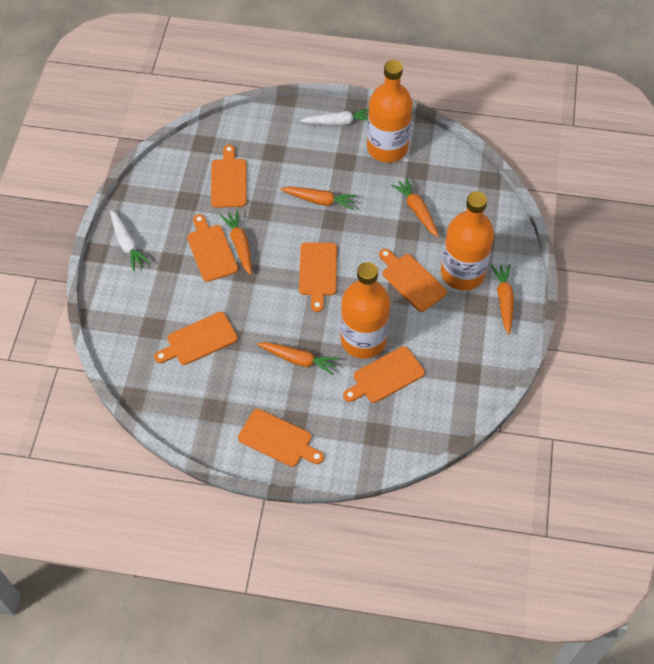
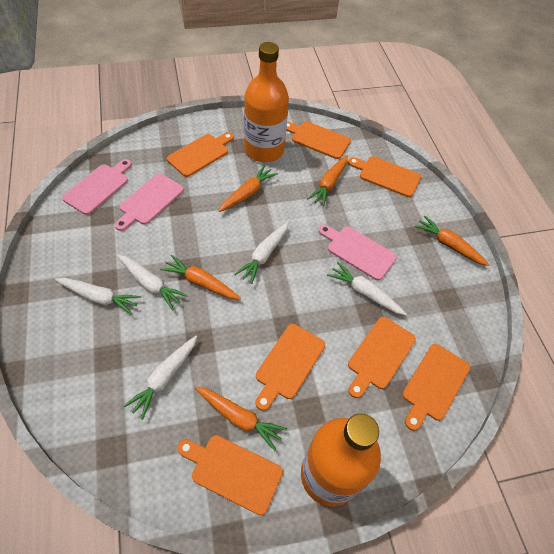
orange bottle: 3 -> 2
pink cutting board: 0 -> 3
white carrot: 2 -> 5

